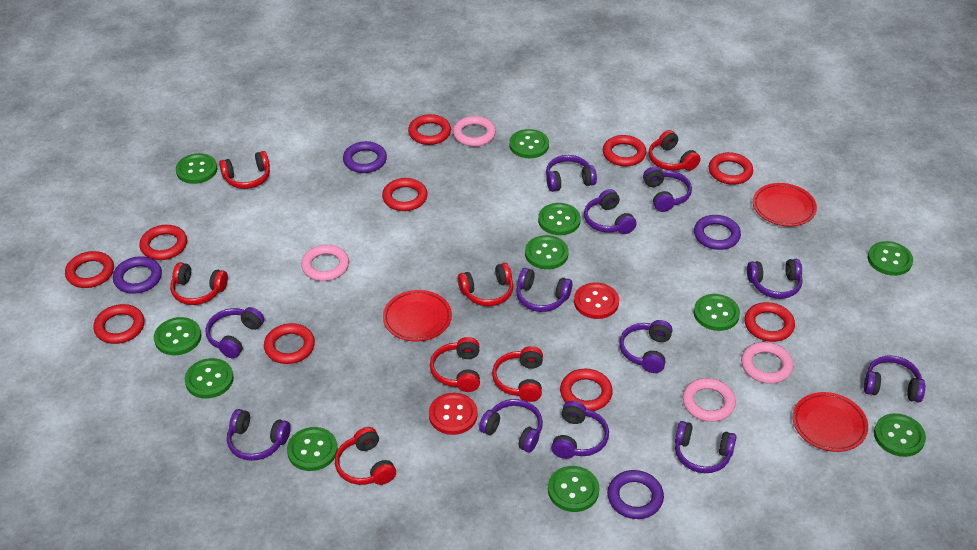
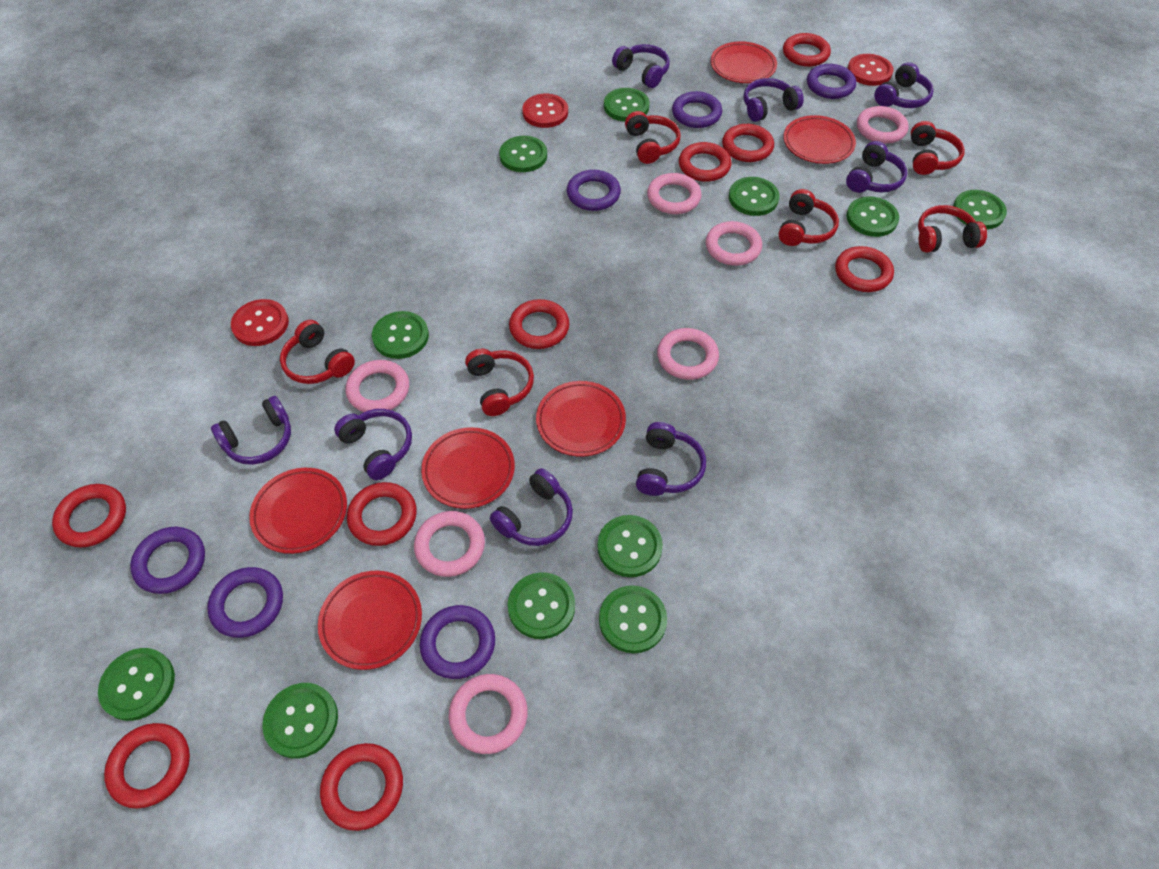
pink ring: 4 -> 7
purple headphones: 12 -> 8
purple ring: 4 -> 6
red button: 2 -> 3
red headphones: 7 -> 6
red plate: 3 -> 6
red ring: 10 -> 9

